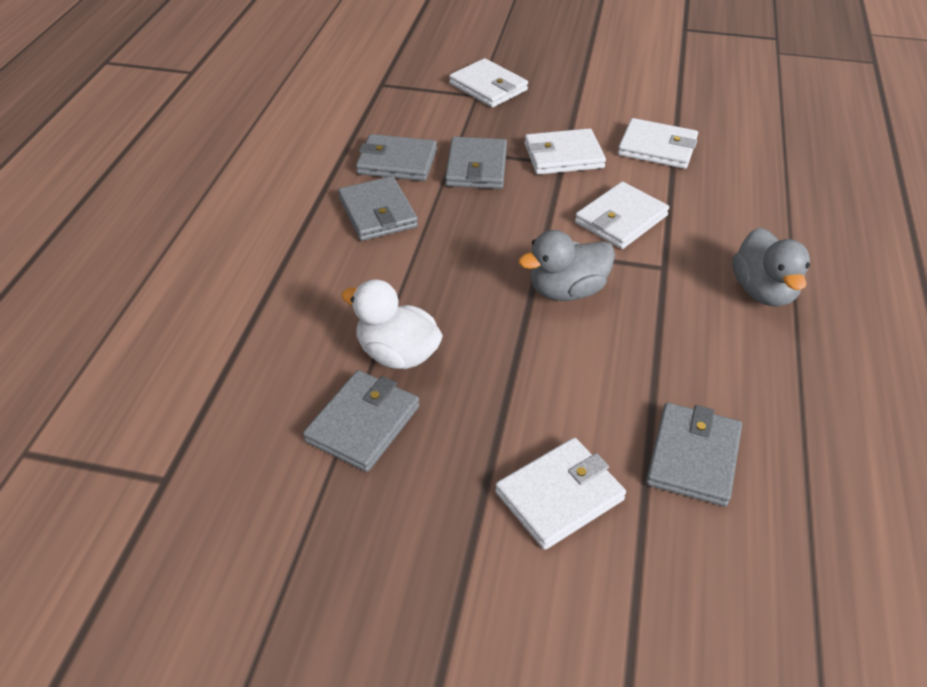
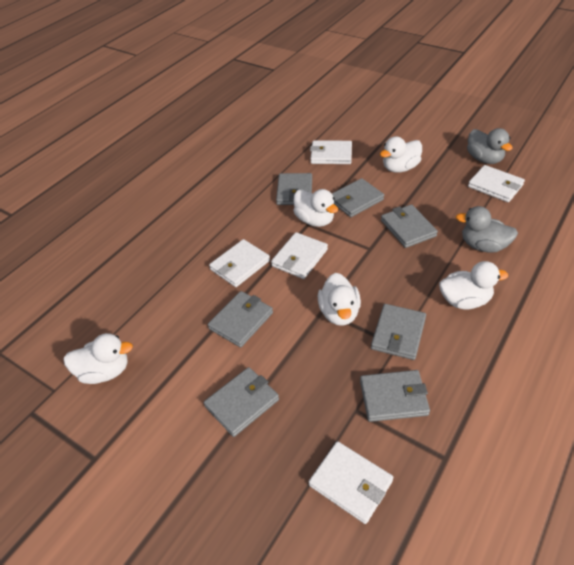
grey wallet: 5 -> 7
white duck: 1 -> 5

